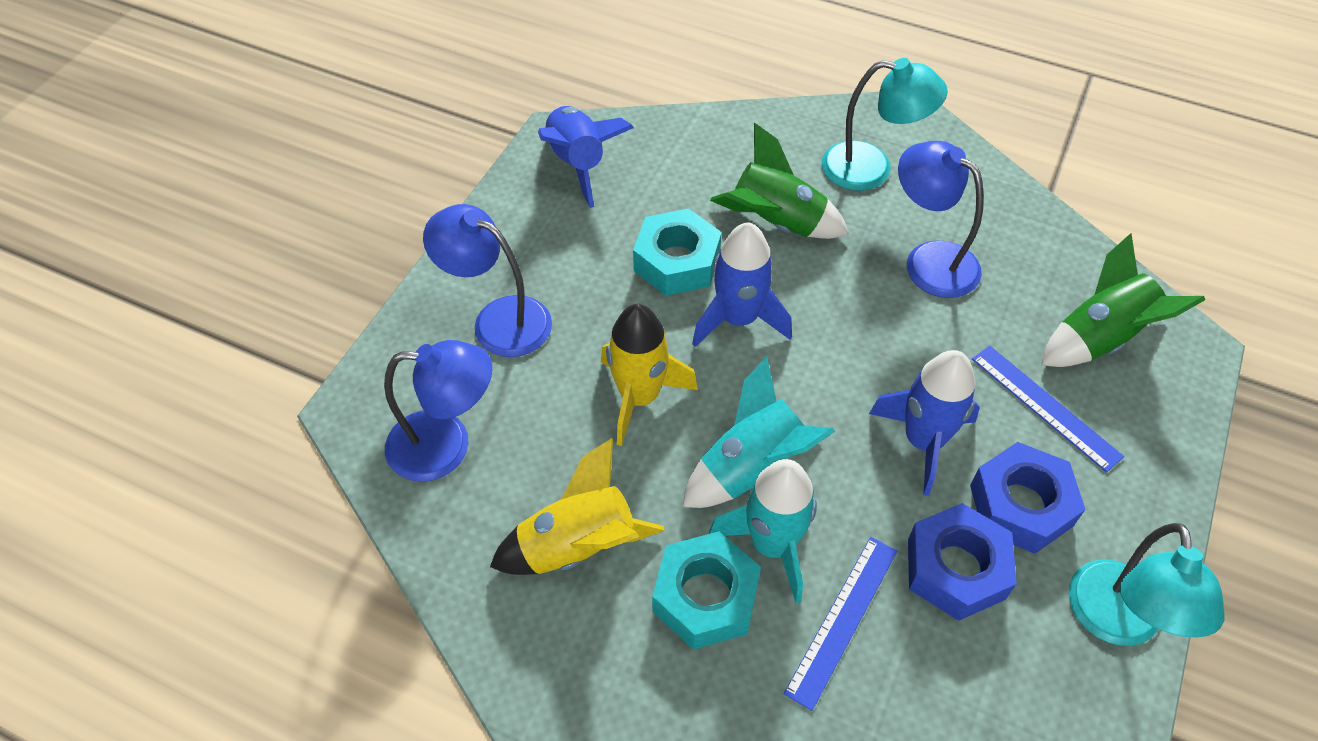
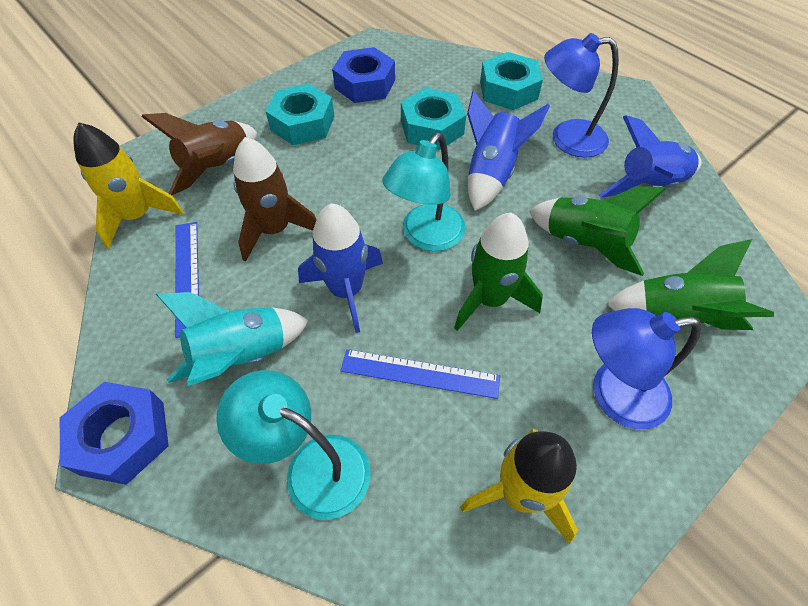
blue lamp: 3 -> 2
brown rocket: 0 -> 2
green rocket: 2 -> 3
turquoise nut: 2 -> 3
turquoise rocket: 2 -> 1

